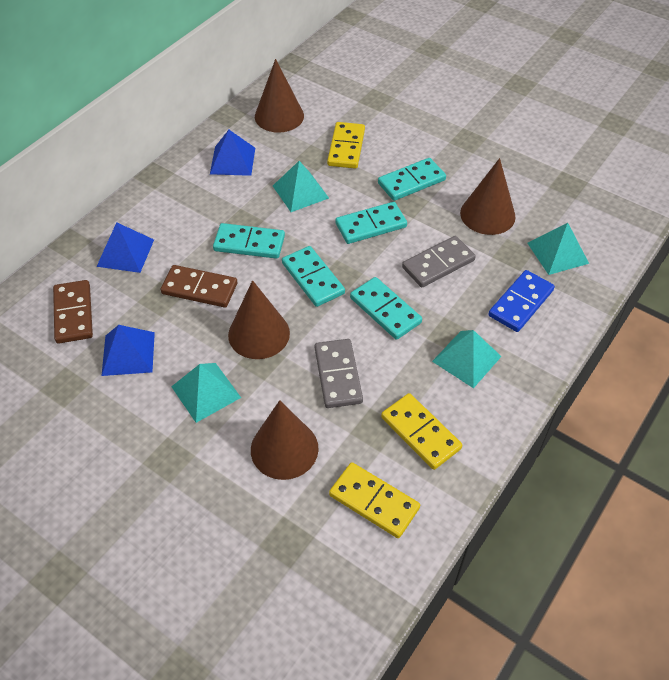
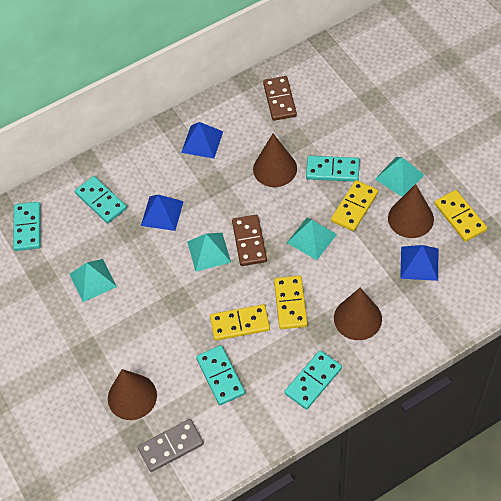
blue domino: 1 -> 0
grey domino: 2 -> 1
yellow domino: 3 -> 4

